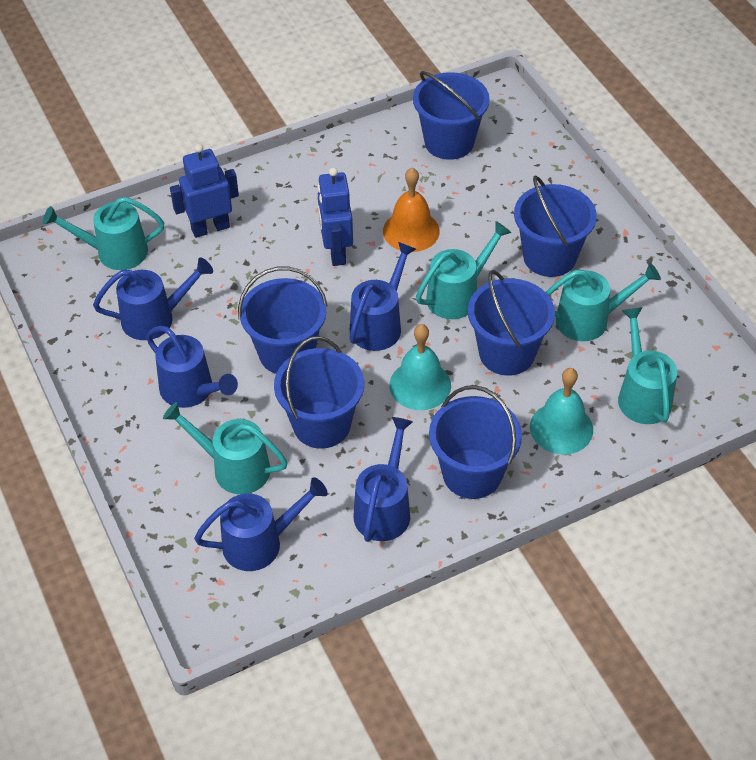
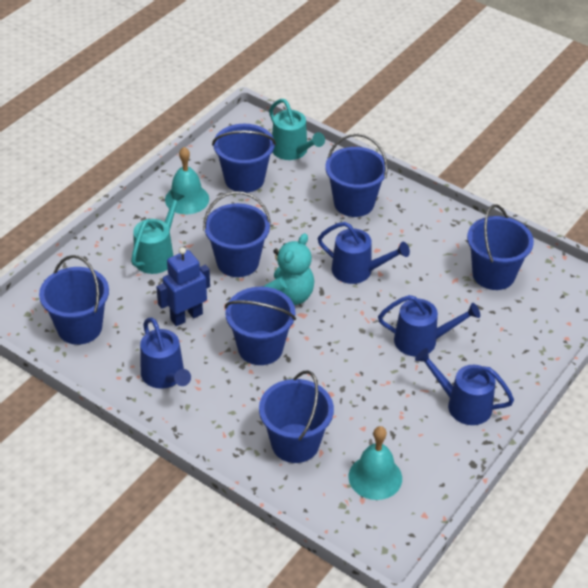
blue bucket: 6 -> 7
blue robot: 2 -> 1
blue watering can: 5 -> 4
orange bell: 1 -> 0
turquoise teddy bear: 0 -> 1
turquoise watering can: 5 -> 2

